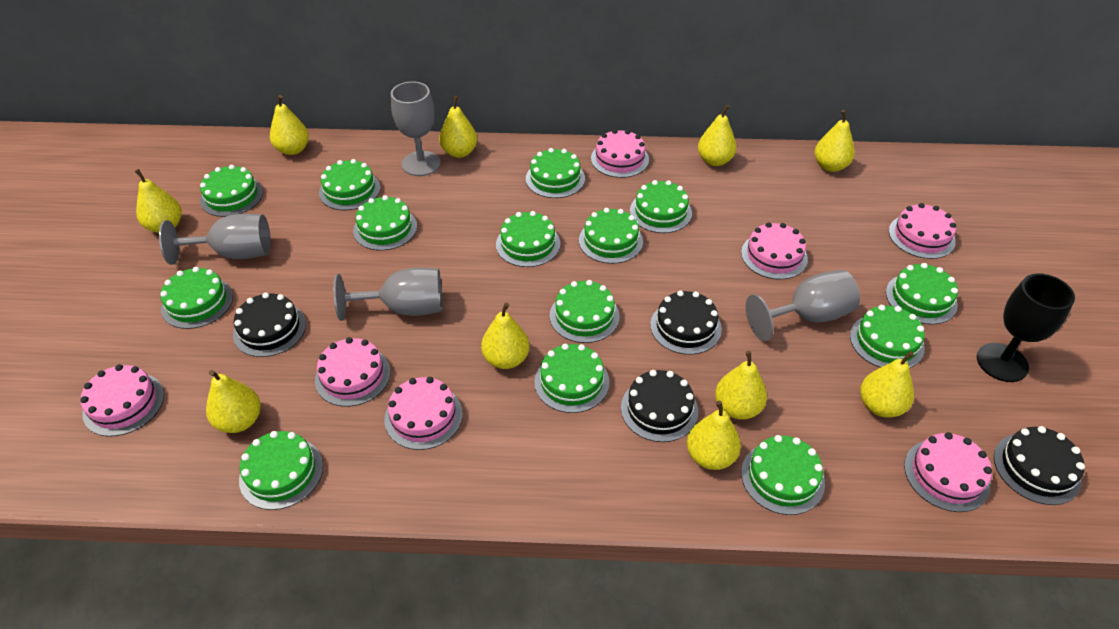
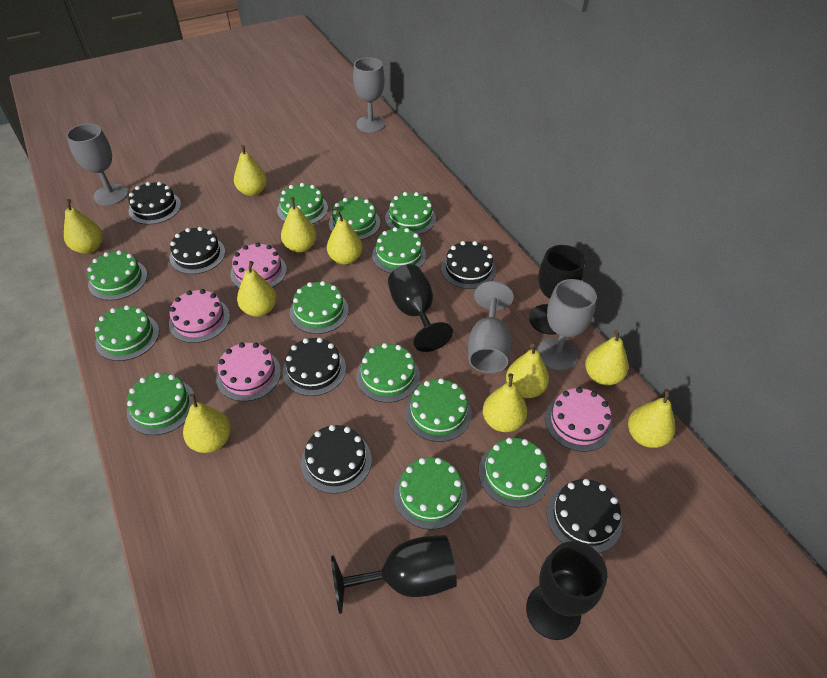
black cake: 4 -> 6
black goblet: 1 -> 4
green cake: 14 -> 12
pink cake: 7 -> 4

